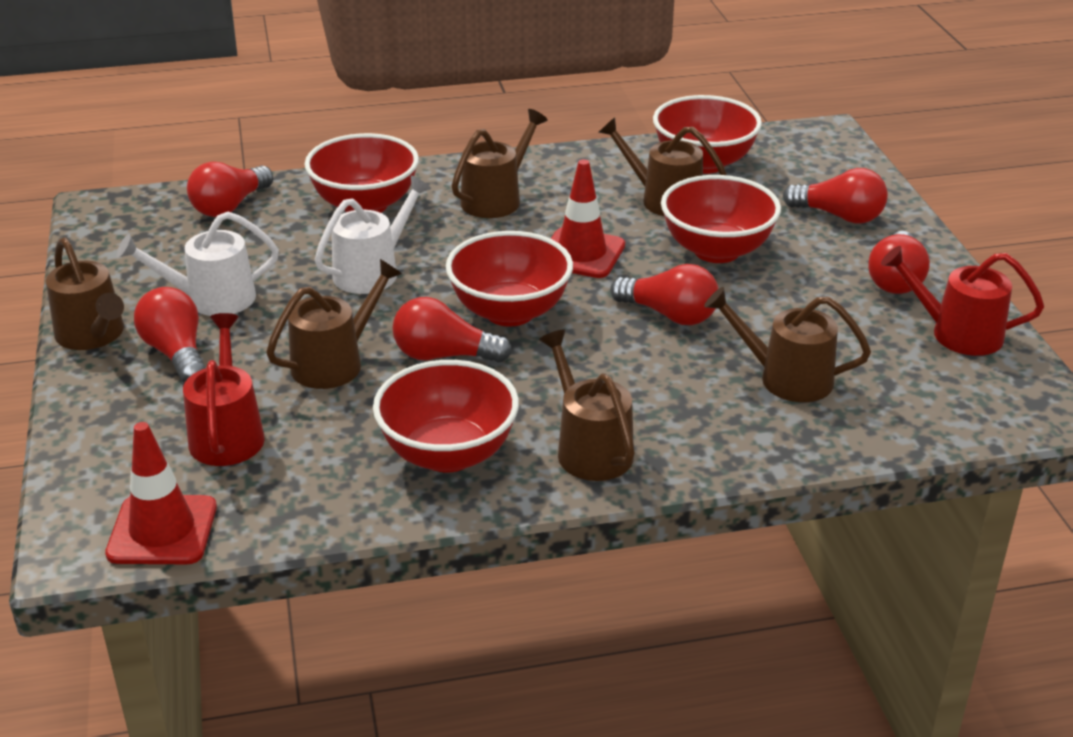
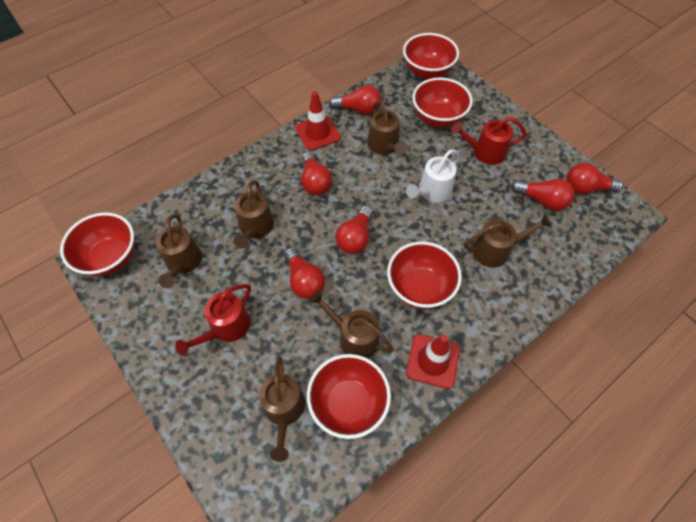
white watering can: 2 -> 1

